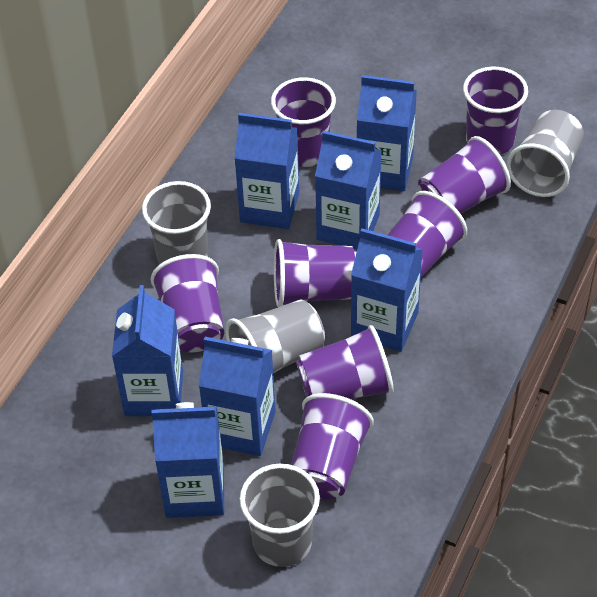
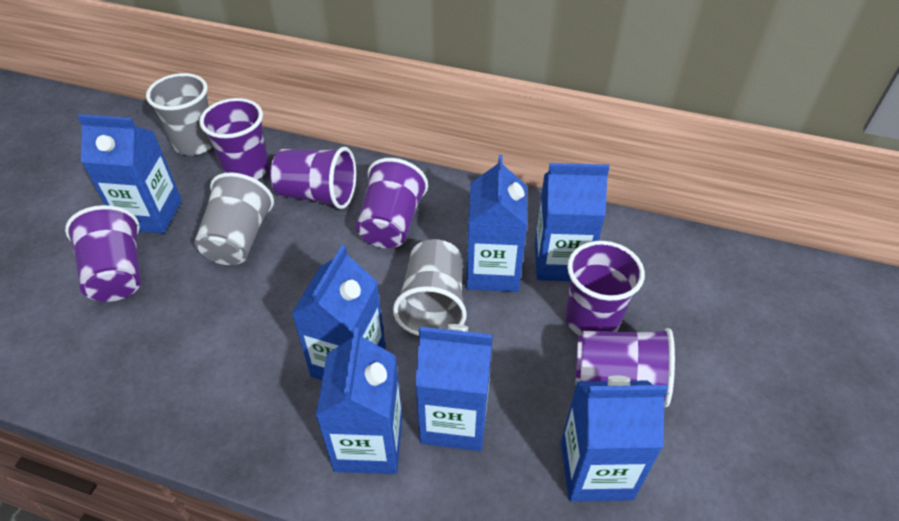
grey cup: 4 -> 3
purple cup: 8 -> 6

